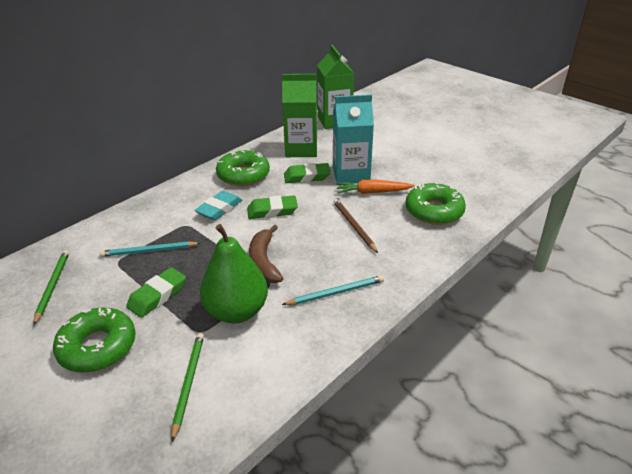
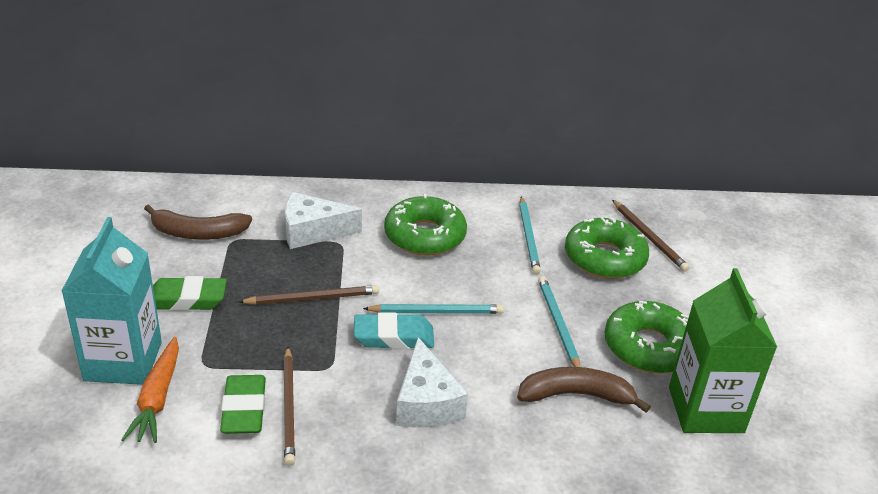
brown banana: 1 -> 2
brown pencil: 1 -> 3
green carton: 2 -> 1
green eraser: 3 -> 2
green pear: 1 -> 0
green pencil: 2 -> 0
turquoise pencil: 2 -> 3
white cheese: 0 -> 2

